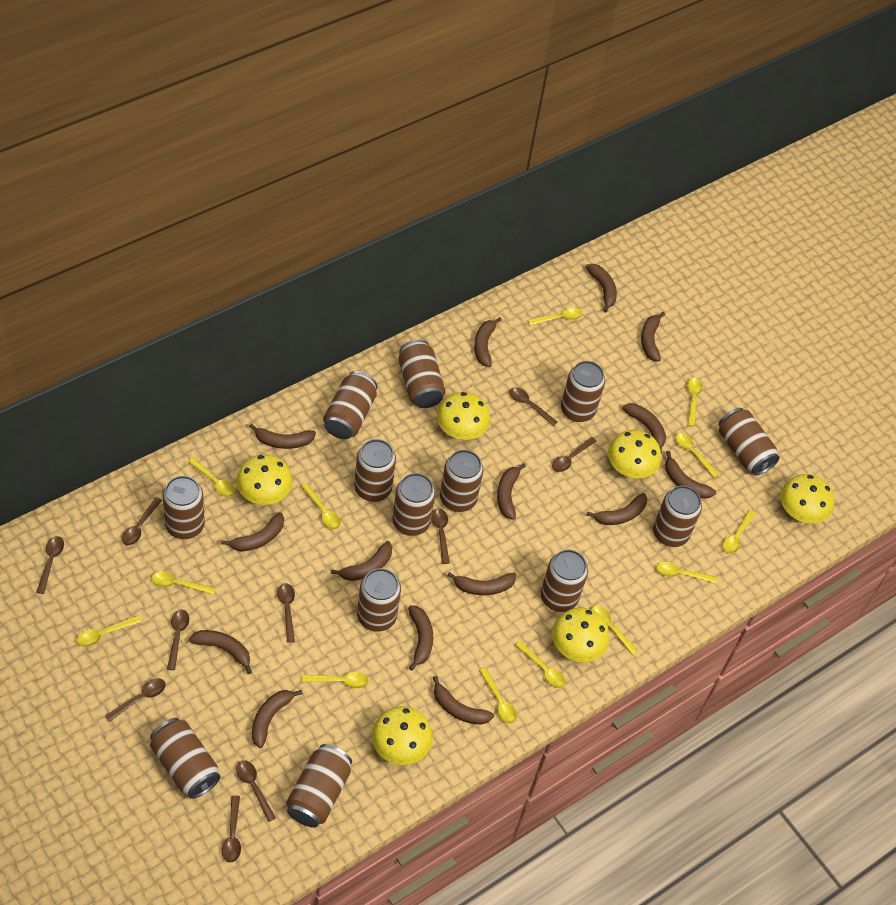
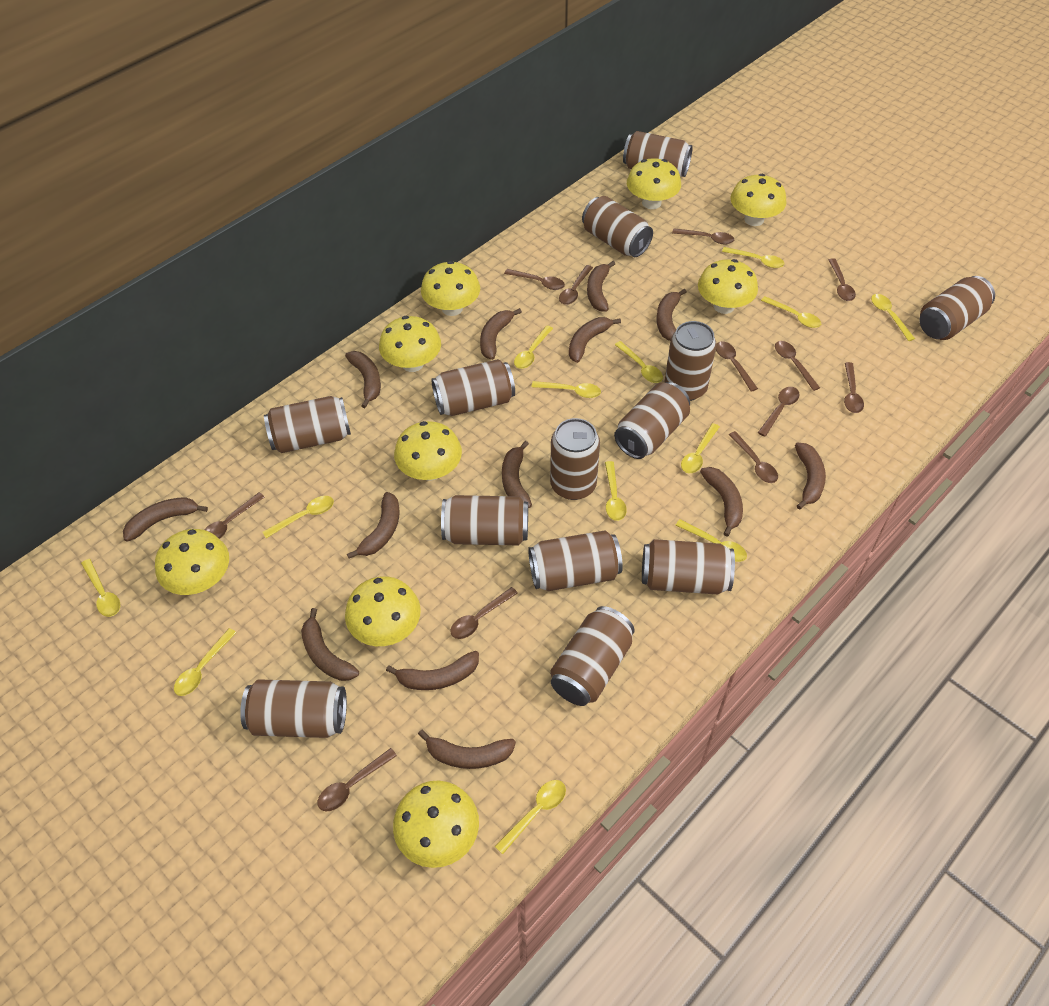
brown banana: 15 -> 13
brown spoon: 10 -> 12
yellow mushroom: 6 -> 9

